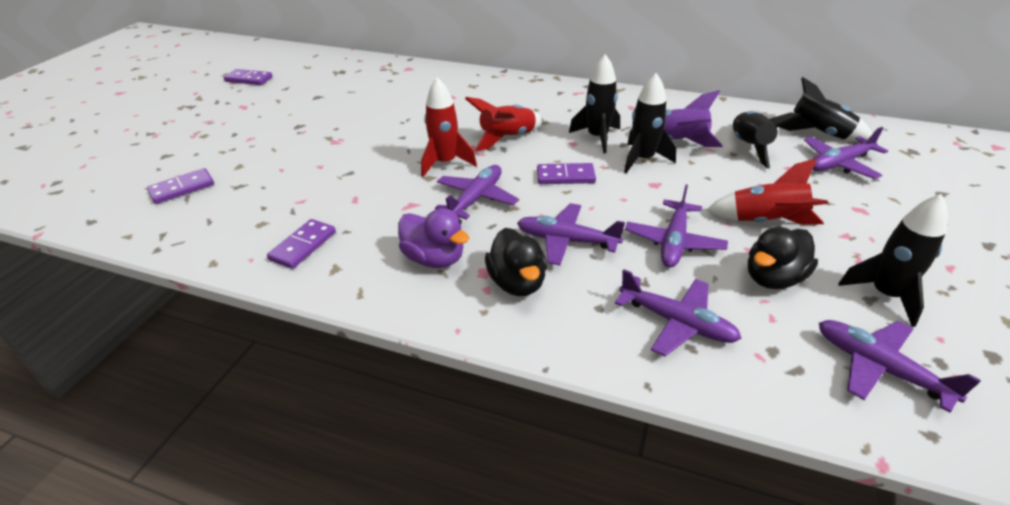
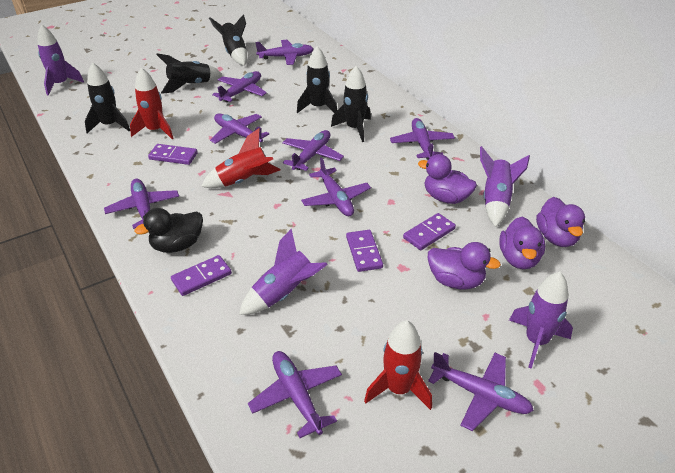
black duck: 2 -> 1
purple duck: 1 -> 4
purple plane: 6 -> 9
purple rocket: 1 -> 4

